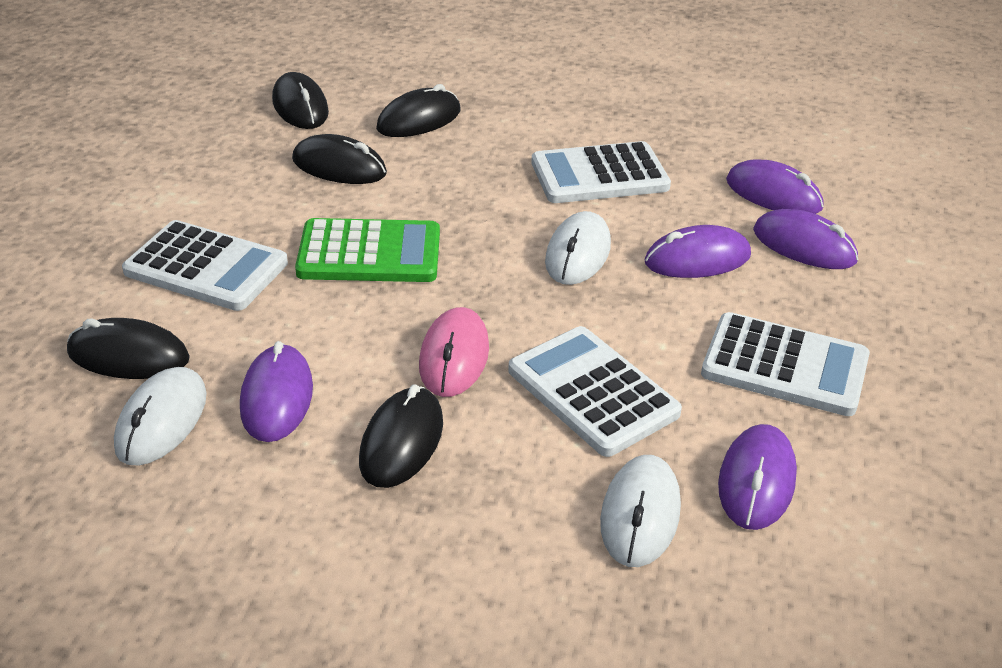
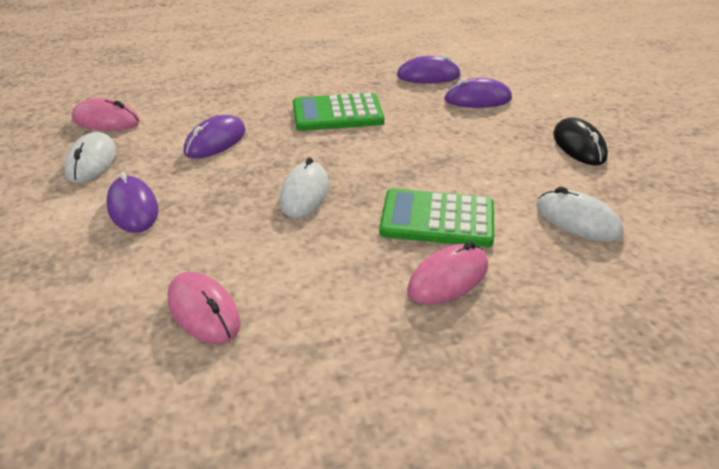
black mouse: 5 -> 1
green calculator: 1 -> 2
pink mouse: 1 -> 3
purple mouse: 5 -> 4
white calculator: 4 -> 0

